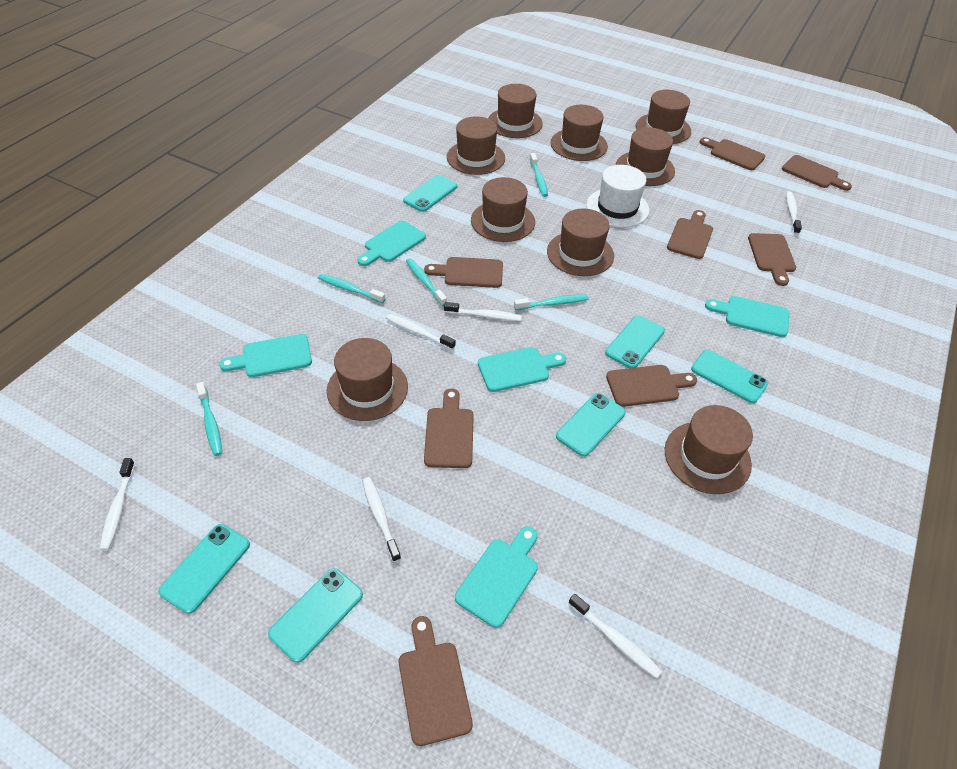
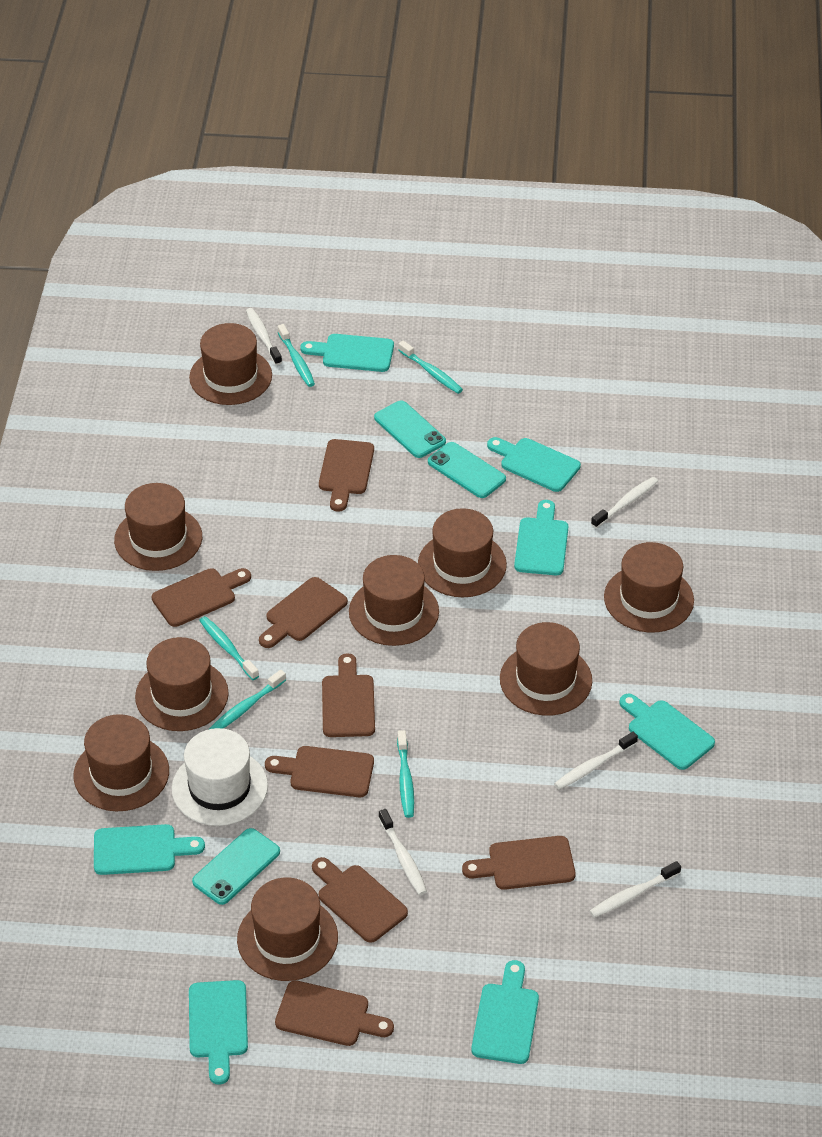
turquoise cutting board: 5 -> 7
turquoise phone: 6 -> 3
white toothbrush: 6 -> 5

